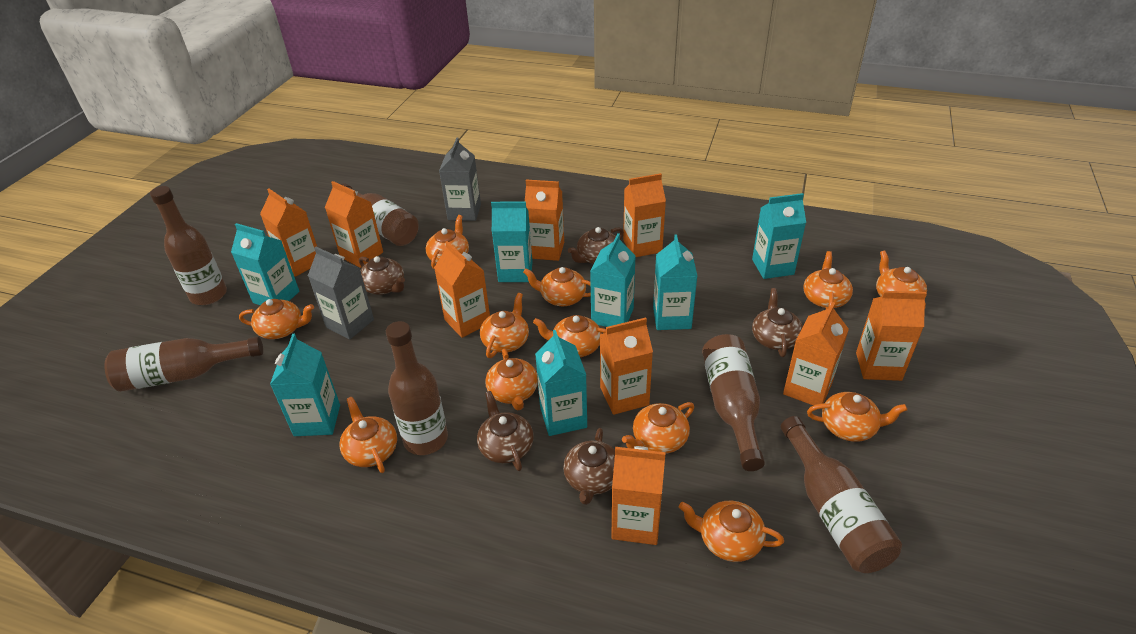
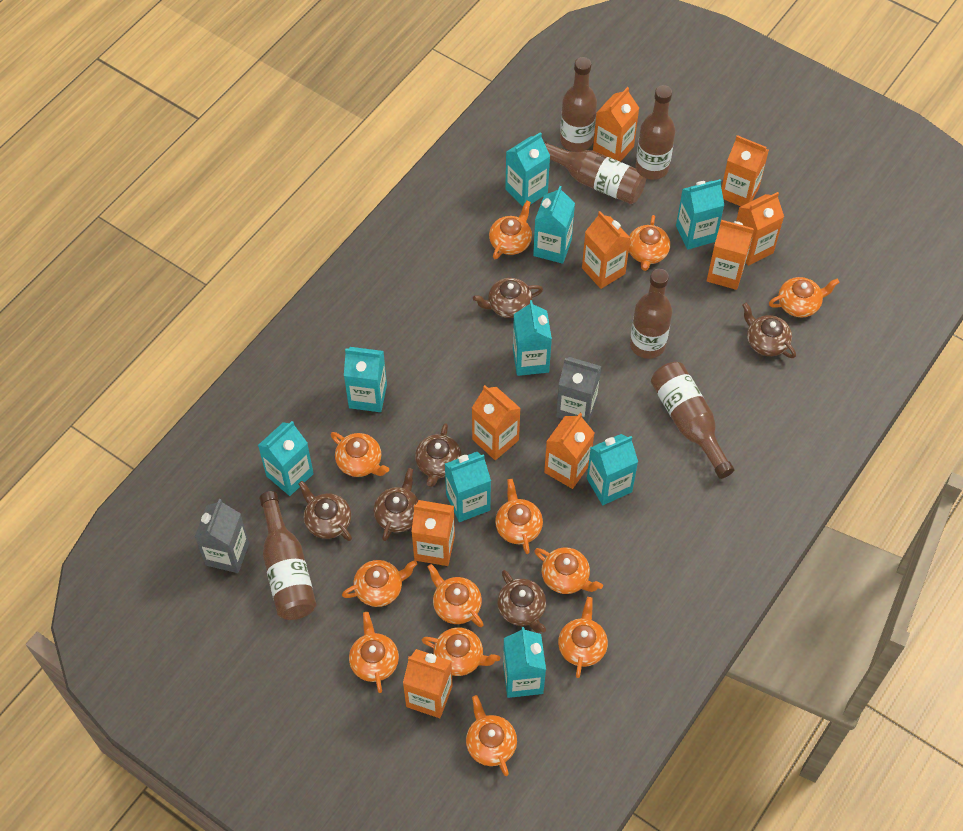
brown teapot: 5 -> 6
turquoise carton: 7 -> 9

